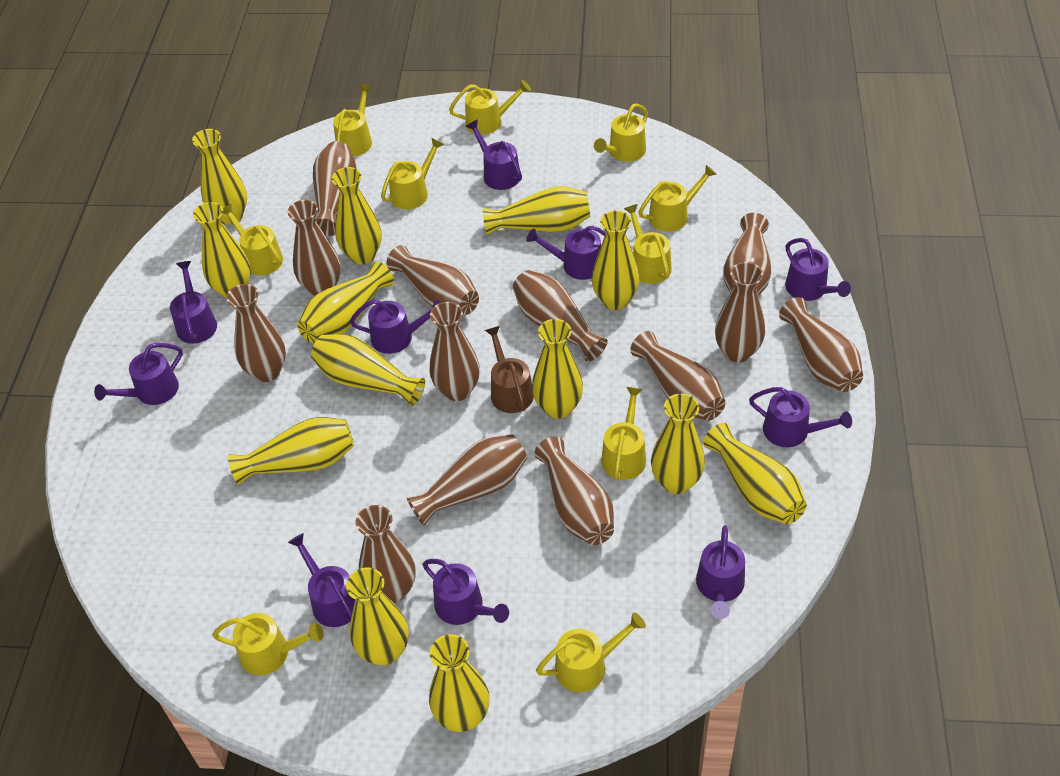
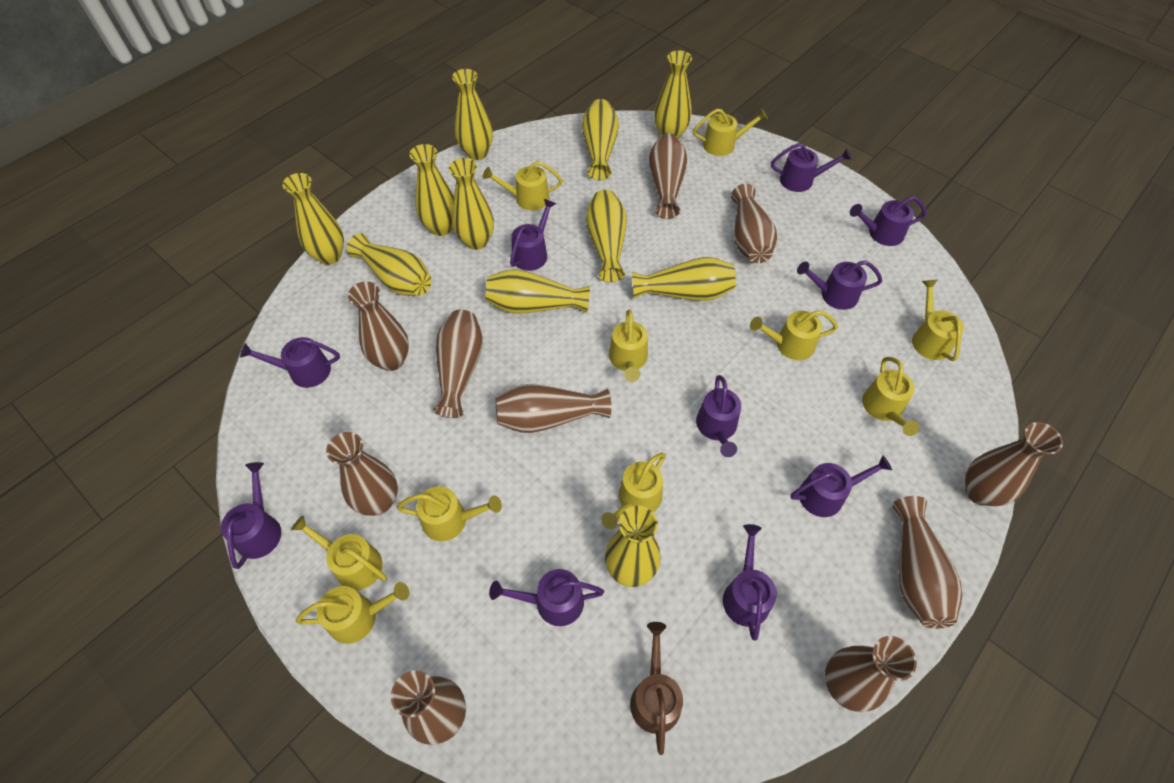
brown vase: 13 -> 10
yellow vase: 13 -> 11

